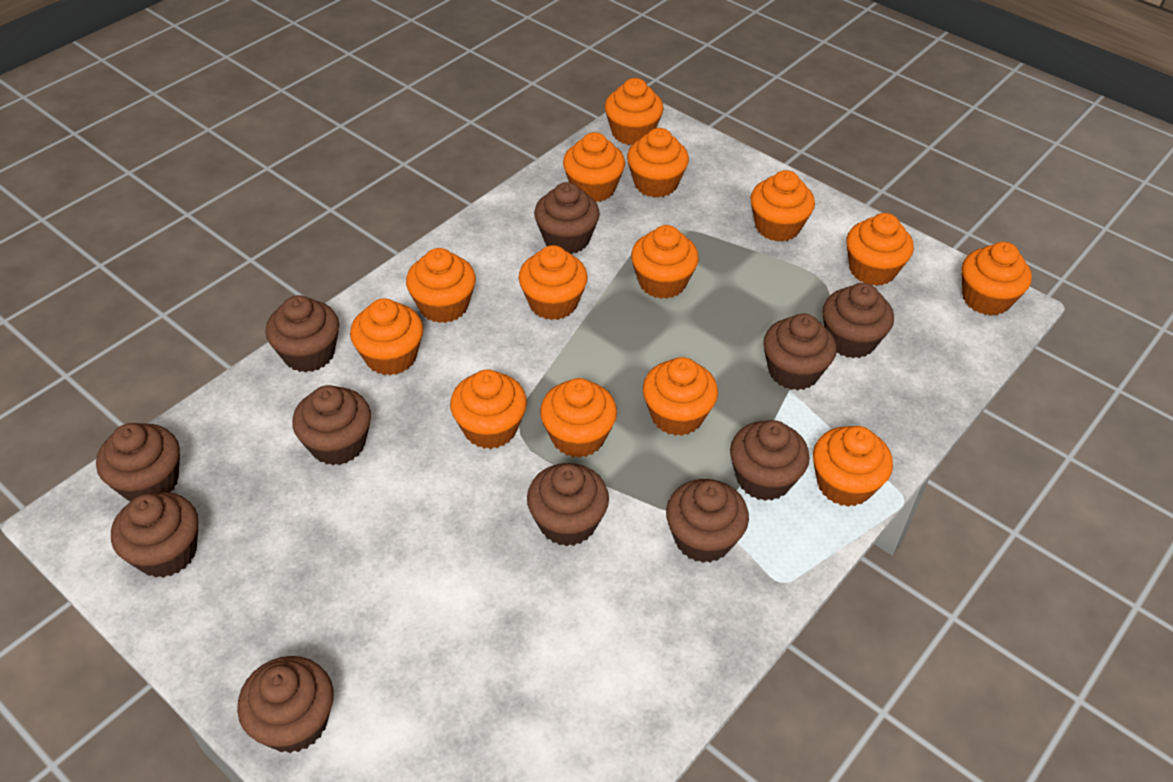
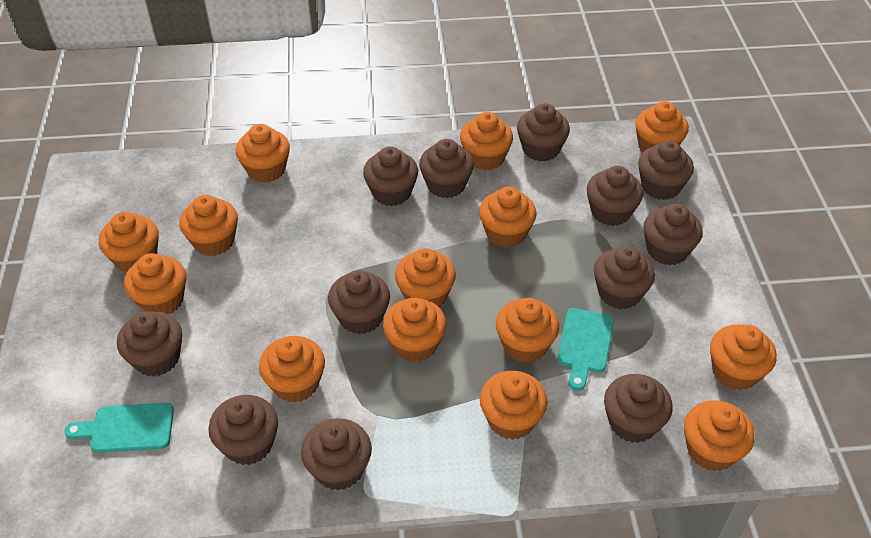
brown cupcake: 11 -> 12
turquoise cutting board: 0 -> 2

